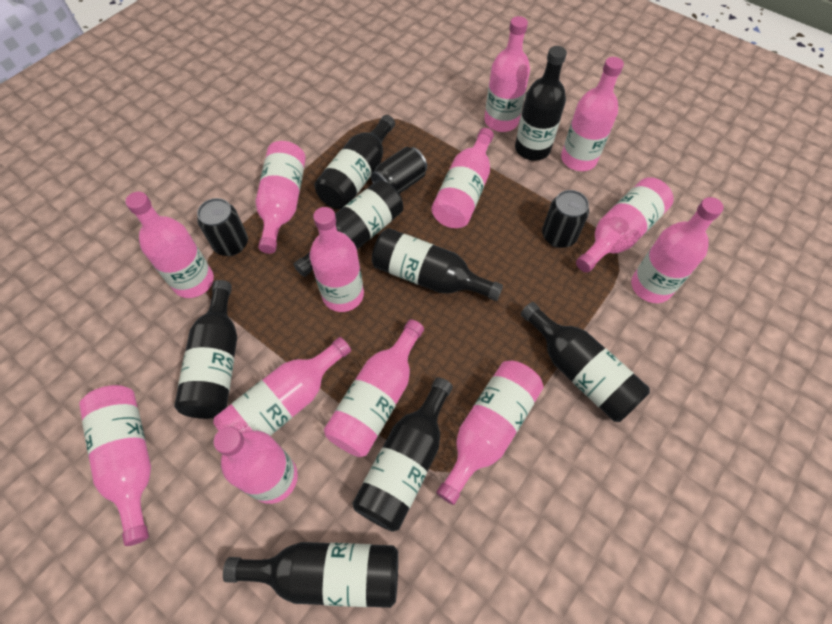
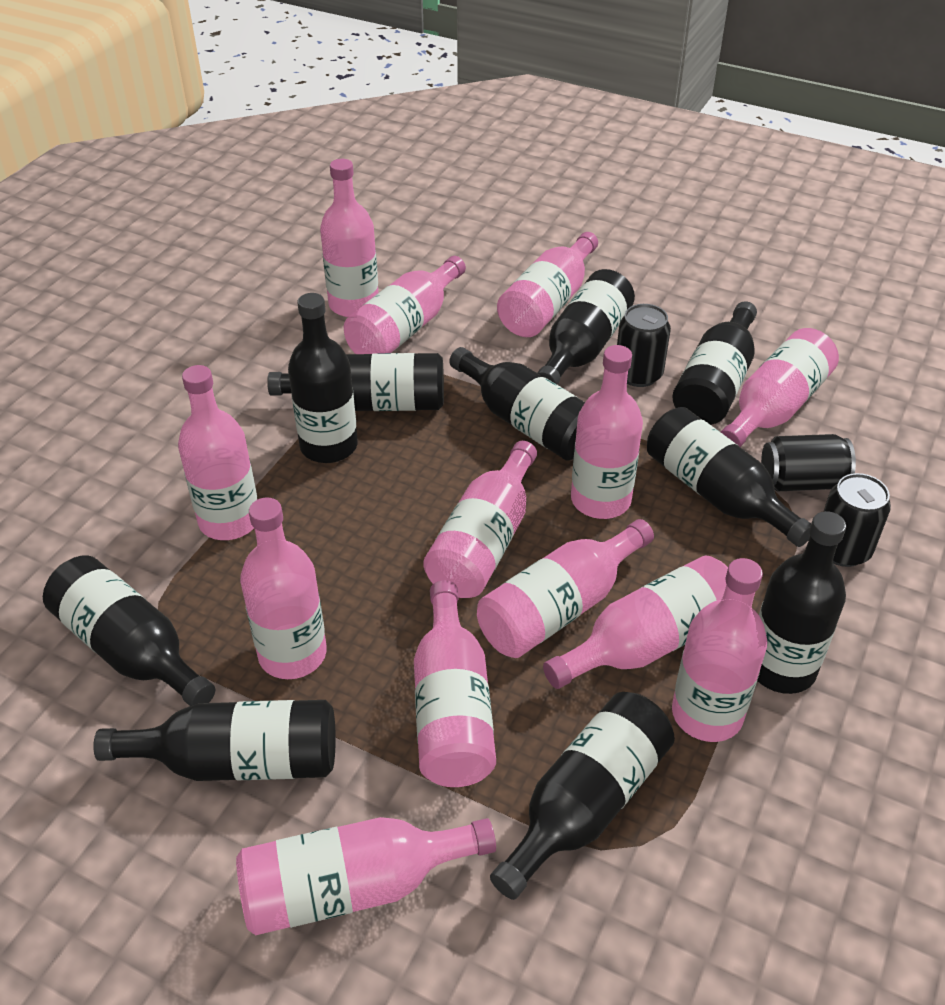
black bottle: 8 -> 10

